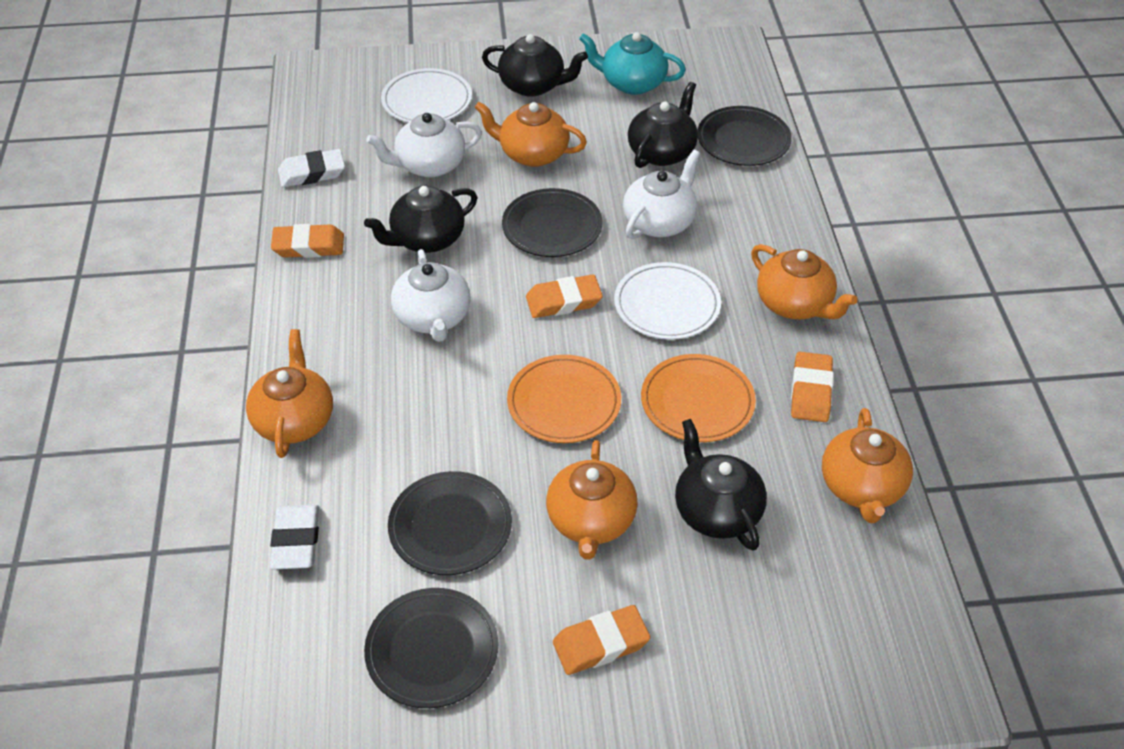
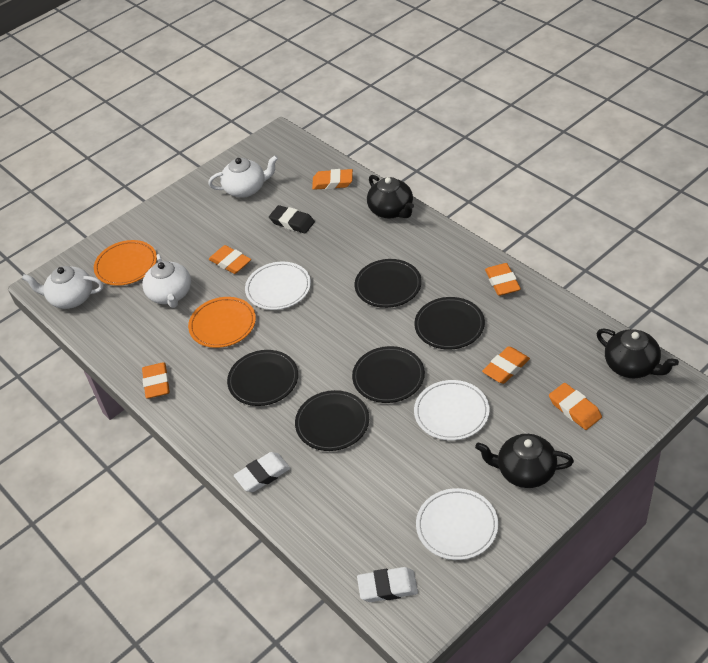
black eraser: 0 -> 1
black plate: 4 -> 5
black teapot: 4 -> 3
orange eraser: 4 -> 6
orange teapot: 5 -> 0
turquoise teapot: 1 -> 0
white plate: 2 -> 3

